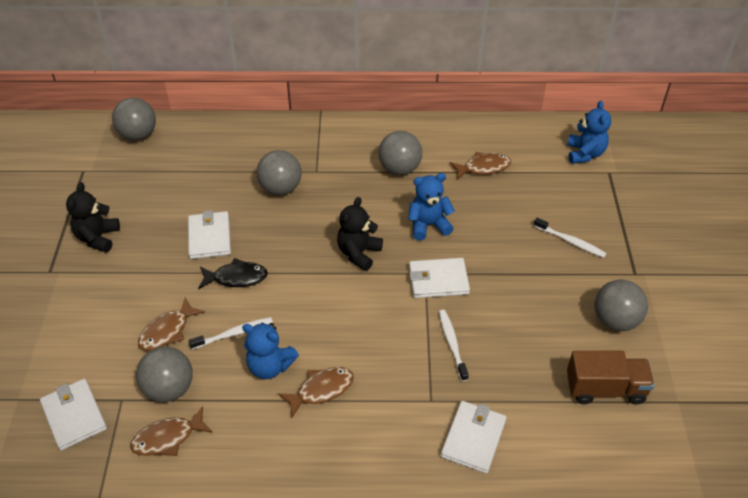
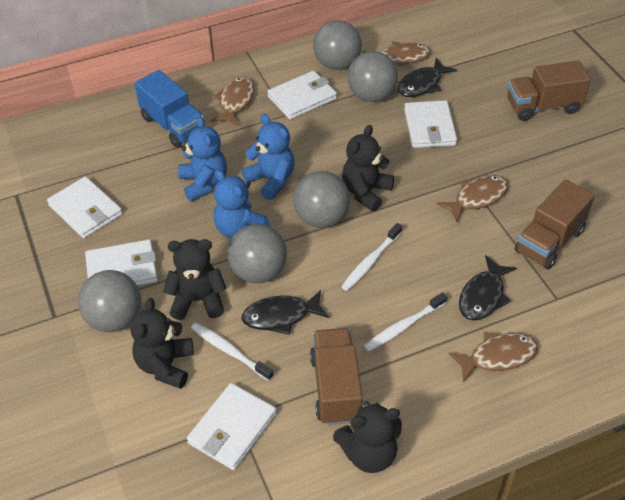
black fish: 1 -> 3
black teddy bear: 2 -> 4
blue truck: 0 -> 1
brown truck: 1 -> 3
white wallet: 4 -> 5

